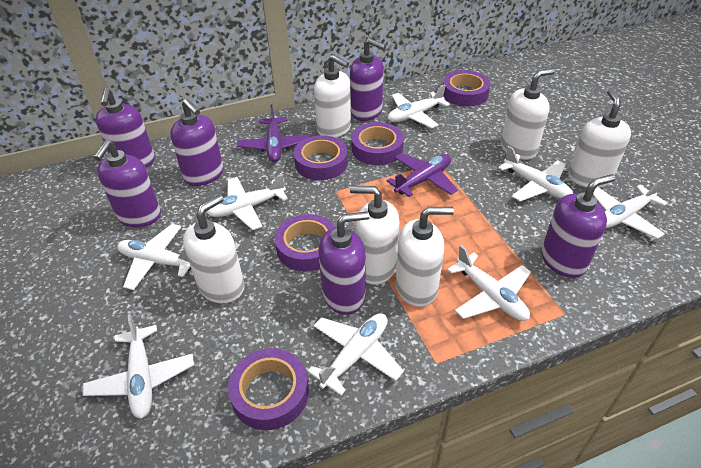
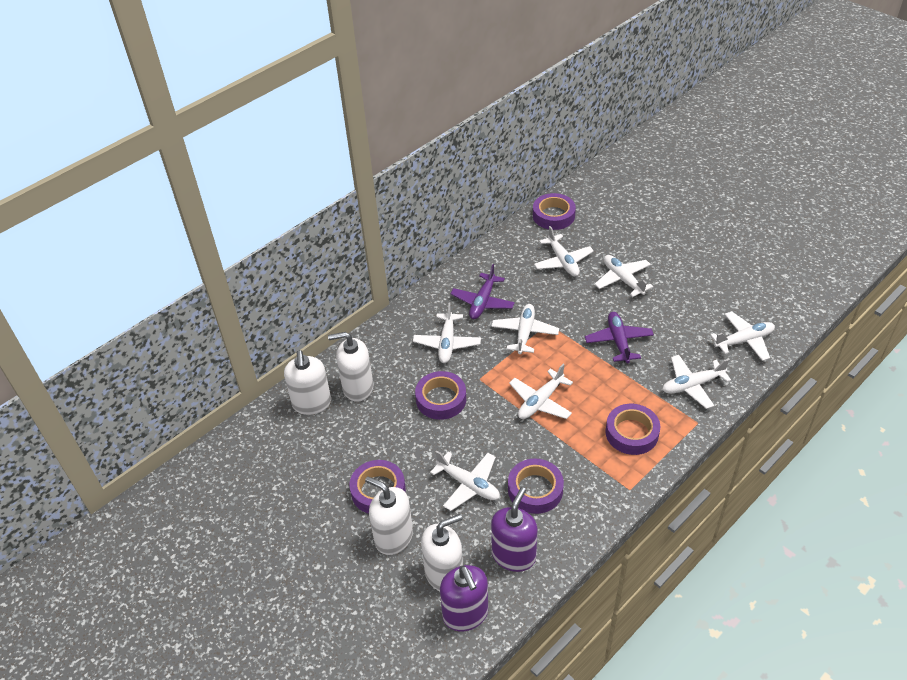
purple soap dispenser: 6 -> 2
white soap dispenser: 6 -> 4

